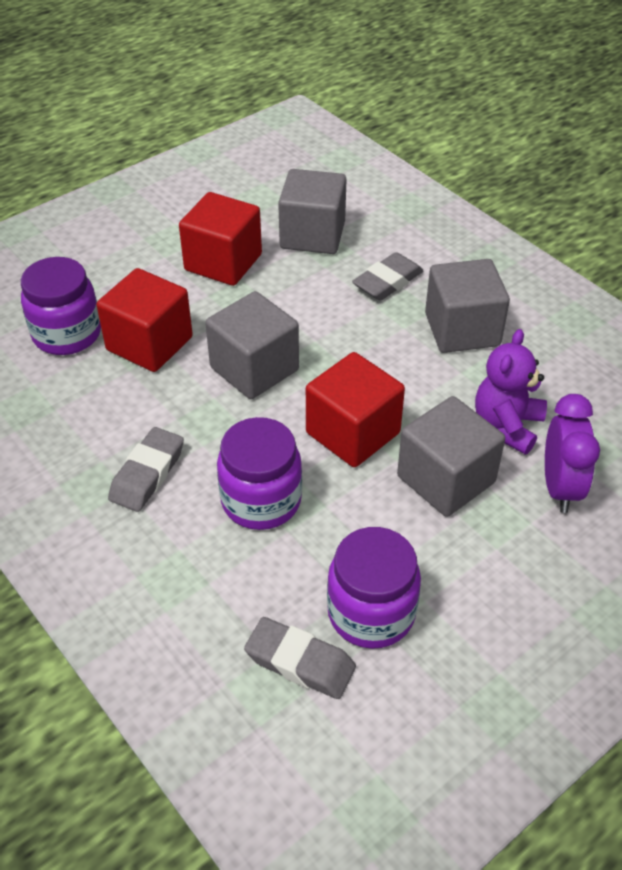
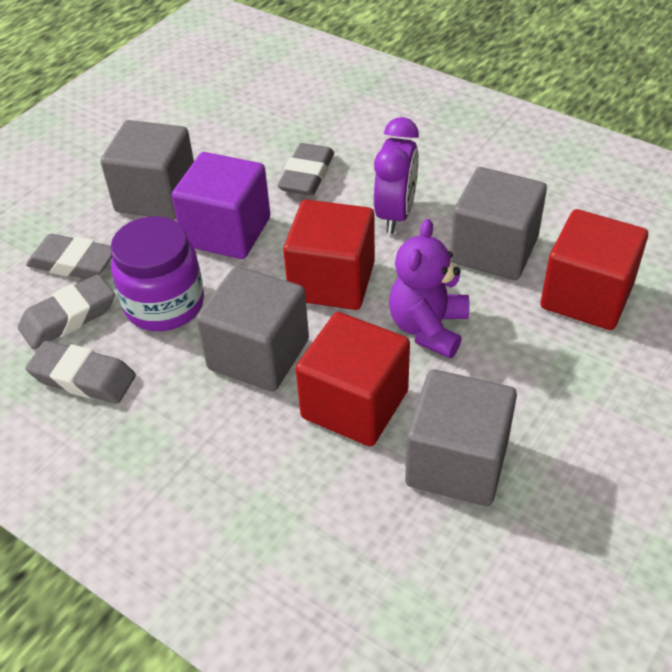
grey eraser: 3 -> 4
purple cube: 0 -> 1
purple jar: 3 -> 1

